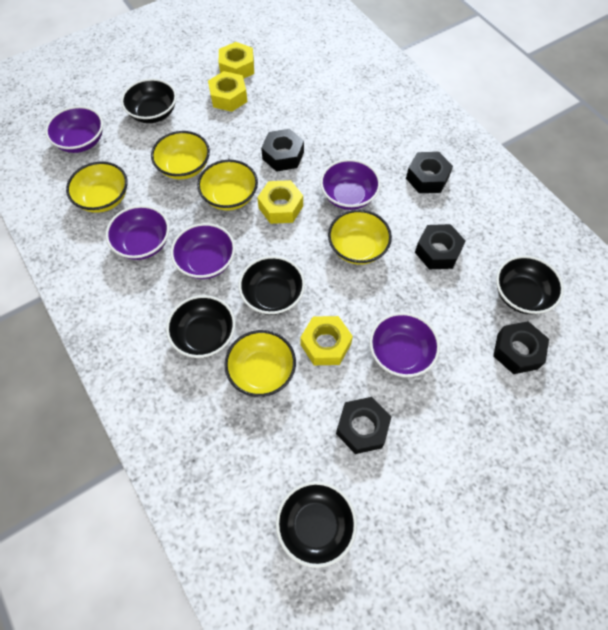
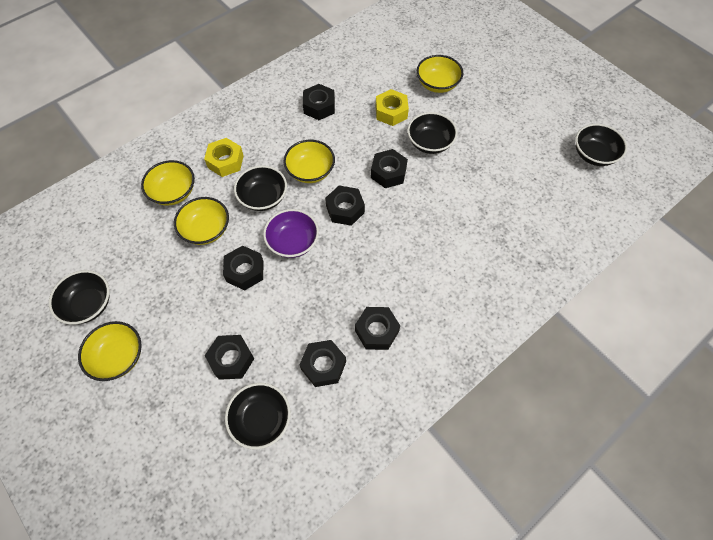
black nut: 5 -> 7
purple bowl: 5 -> 1
yellow nut: 4 -> 2

